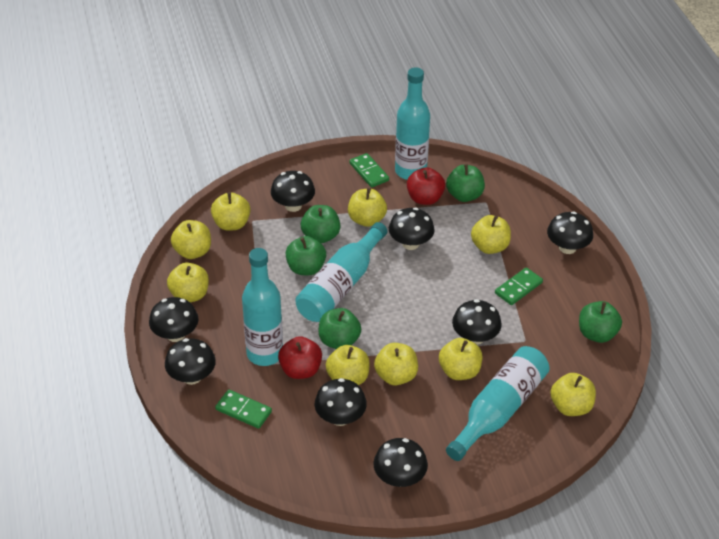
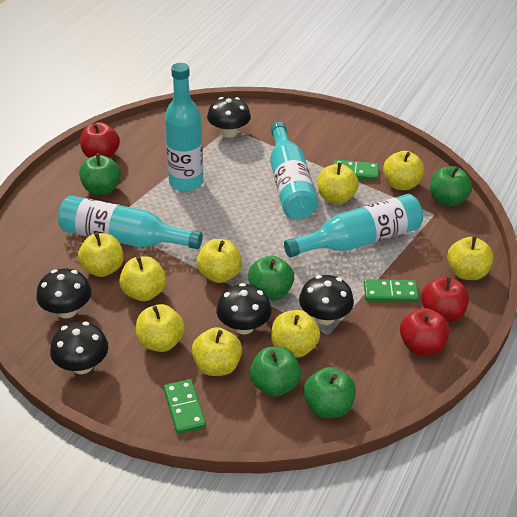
black mushroom: 8 -> 5
red apple: 2 -> 3

